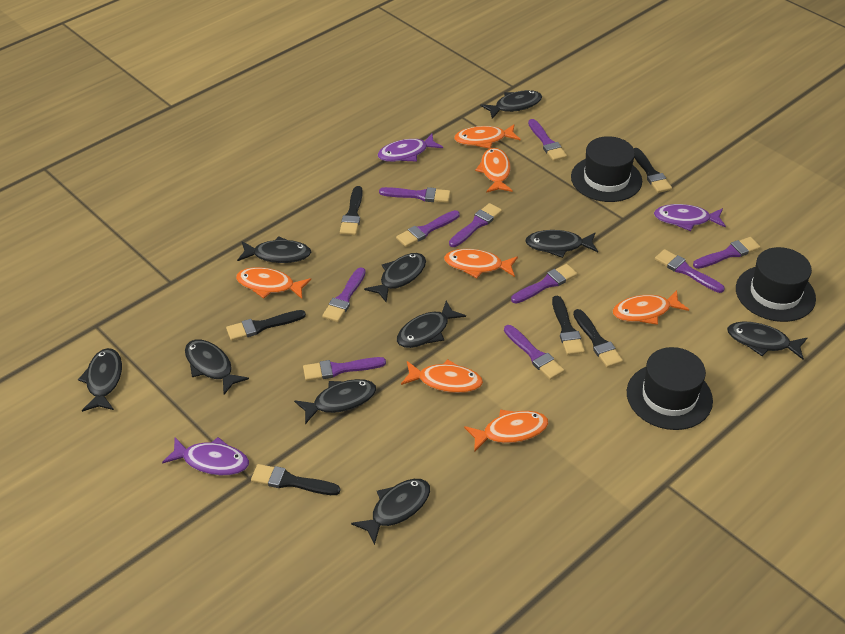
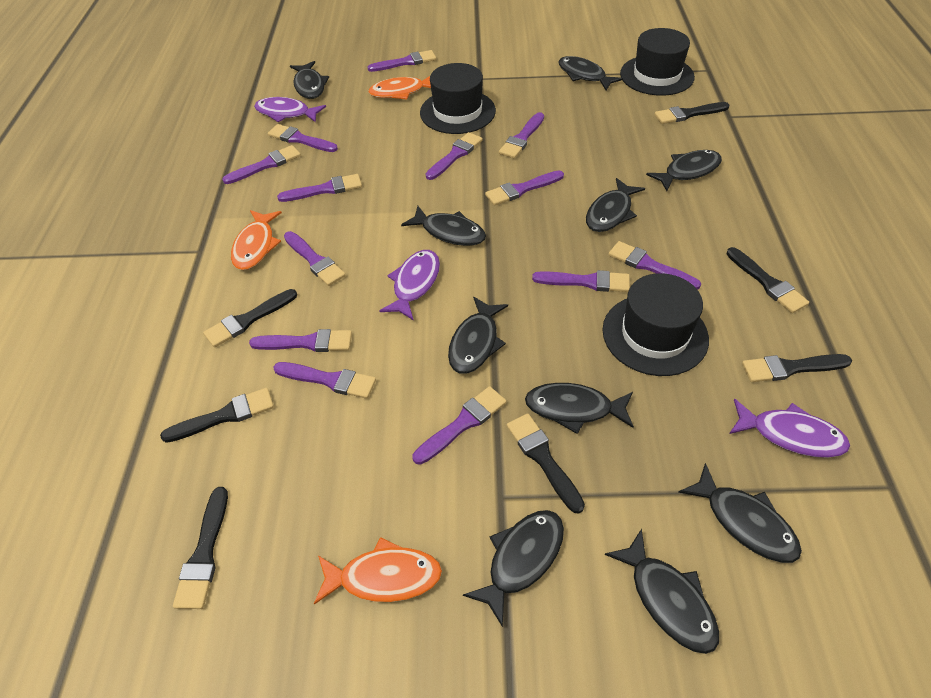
black brush: 6 -> 7
orange fish: 7 -> 3
purple brush: 10 -> 13

